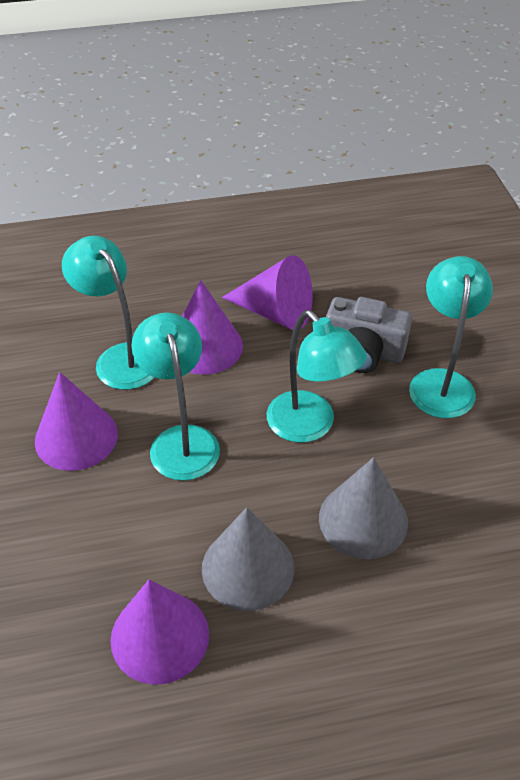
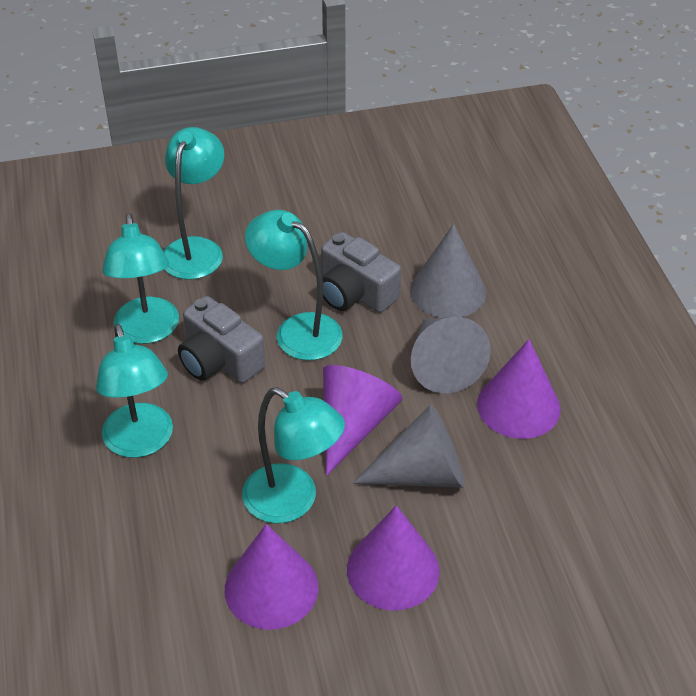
grey camera: 1 -> 2
grey cone: 2 -> 3
turquoise lamp: 4 -> 5

